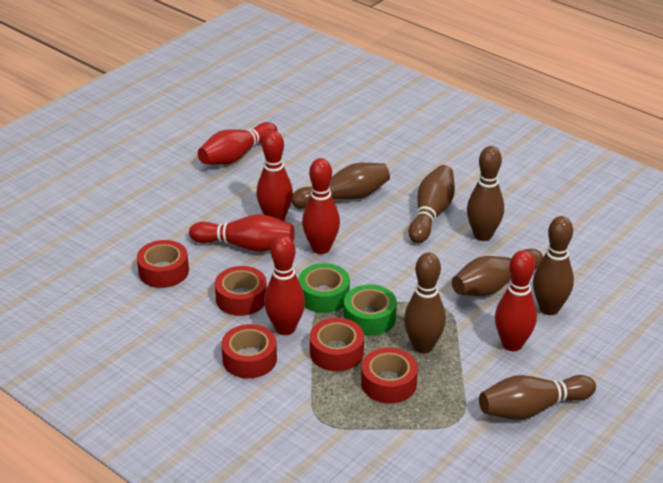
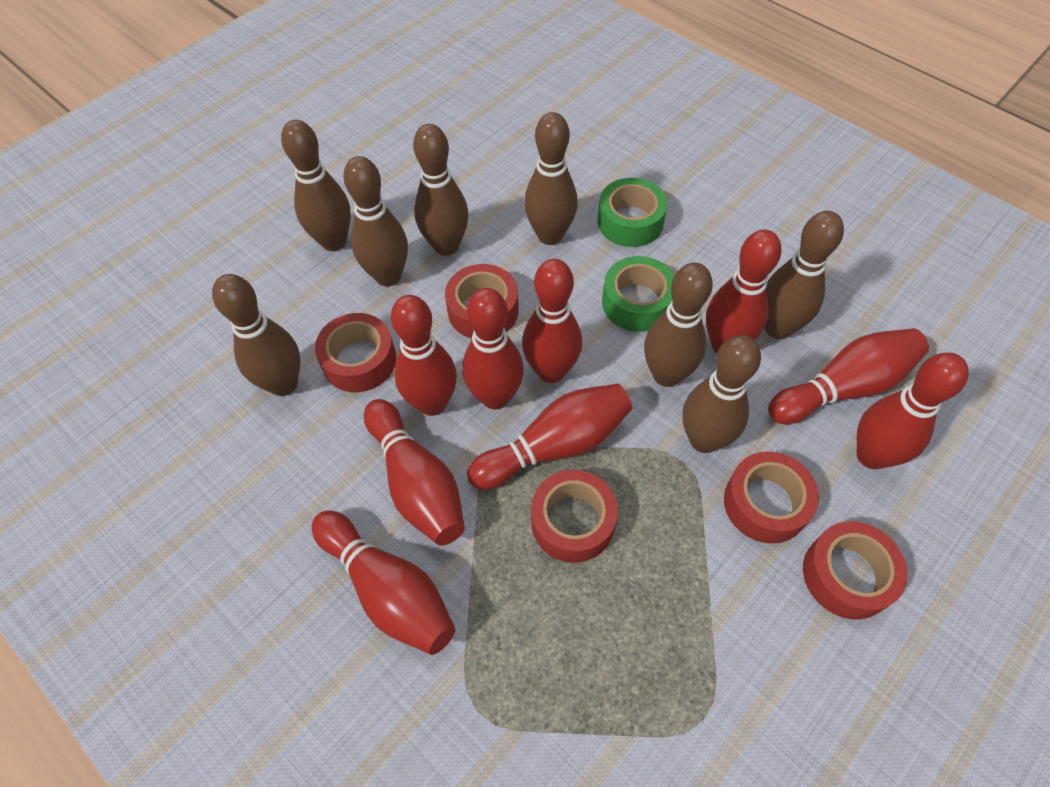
brown bowling pin: 7 -> 8
red bowling pin: 6 -> 9

